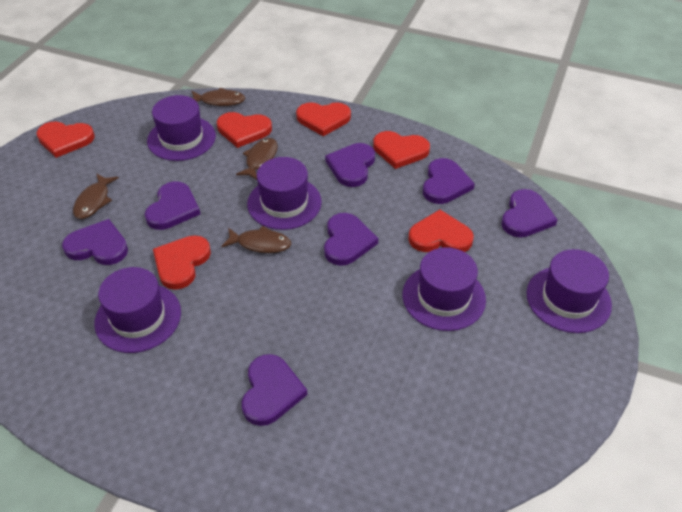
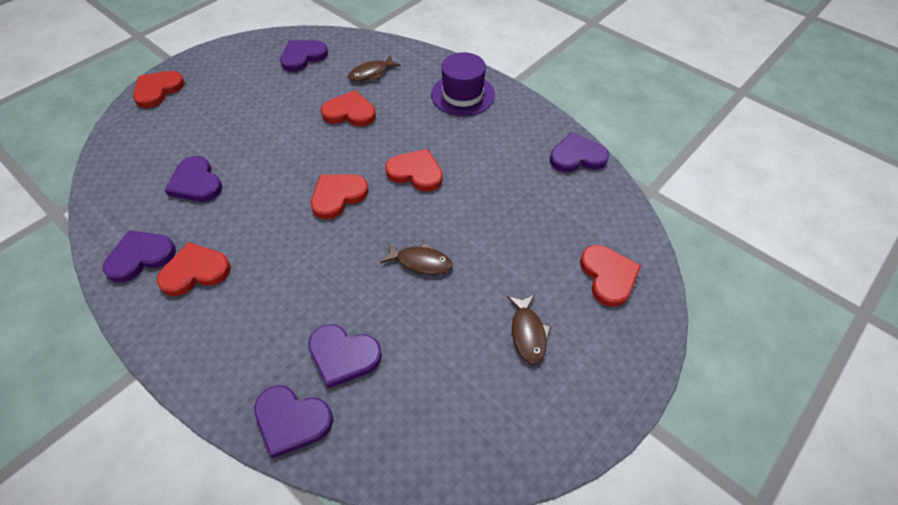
brown fish: 4 -> 3
purple hat: 5 -> 1
purple heart: 7 -> 6

